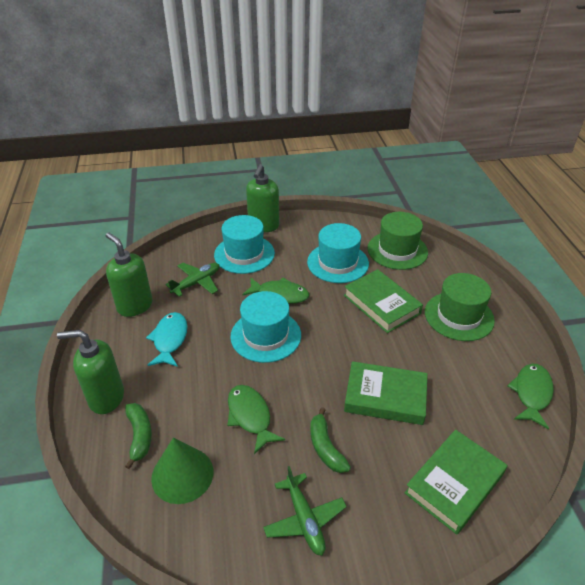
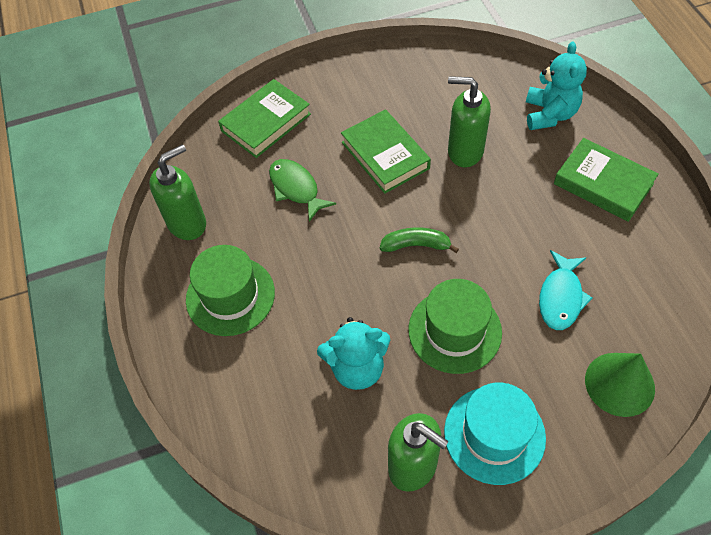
green banana: 2 -> 1
green fish: 3 -> 1
green plane: 2 -> 0
turquoise hat: 3 -> 1
turquoise teddy bear: 0 -> 2

